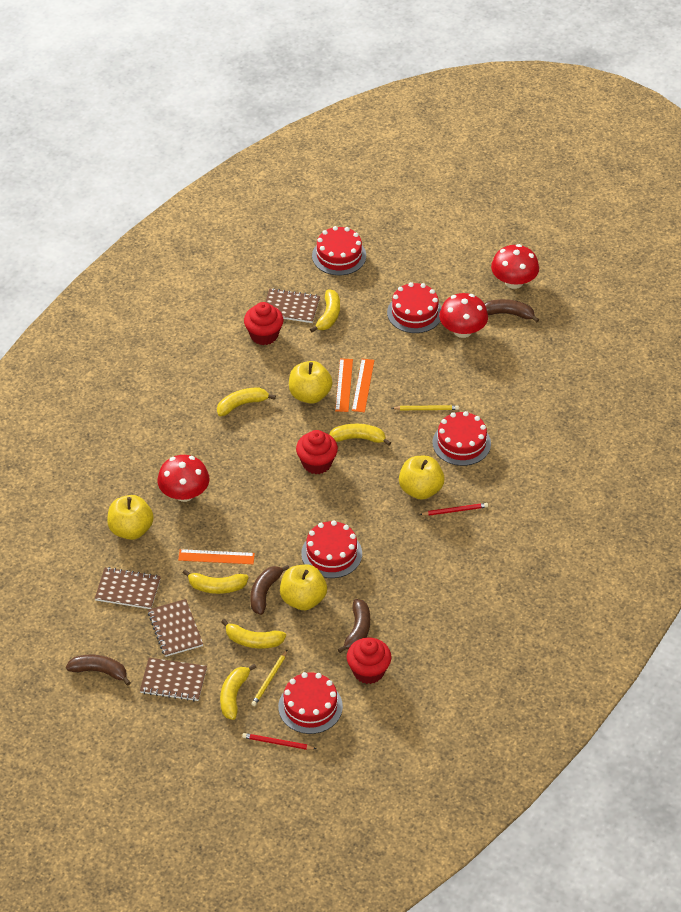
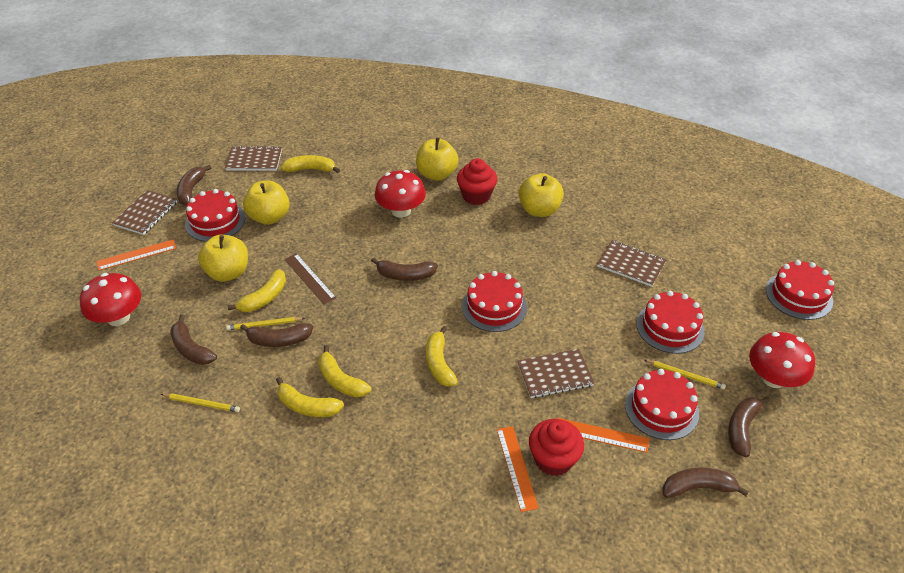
brown banana: 4 -> 6
brown ruler: 0 -> 1
red cupcake: 3 -> 2
red pencil: 2 -> 0
yellow banana: 6 -> 5
yellow pencil: 2 -> 3

